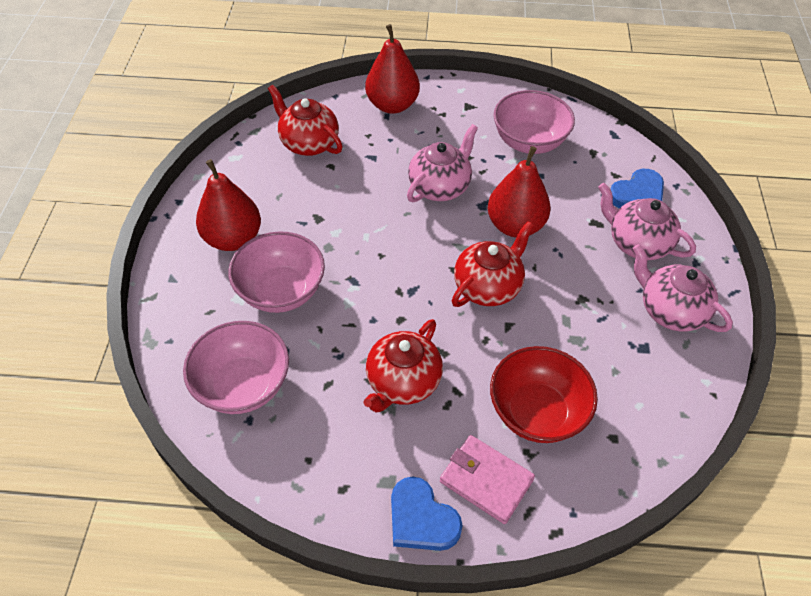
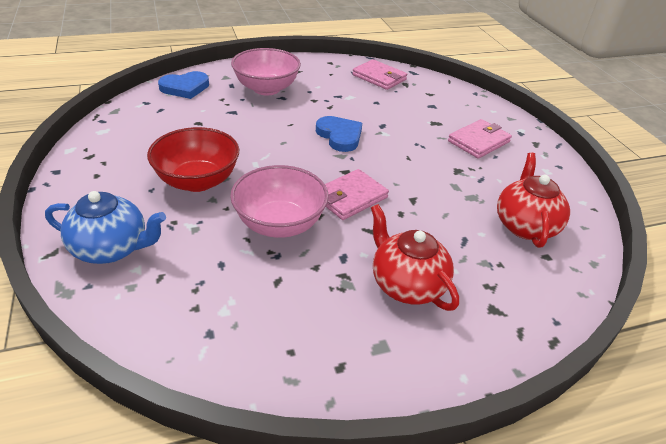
blue teapot: 0 -> 1
pink bowl: 3 -> 2
pink teapot: 3 -> 0
pink wallet: 1 -> 3
red pear: 3 -> 0
red teapot: 3 -> 2

